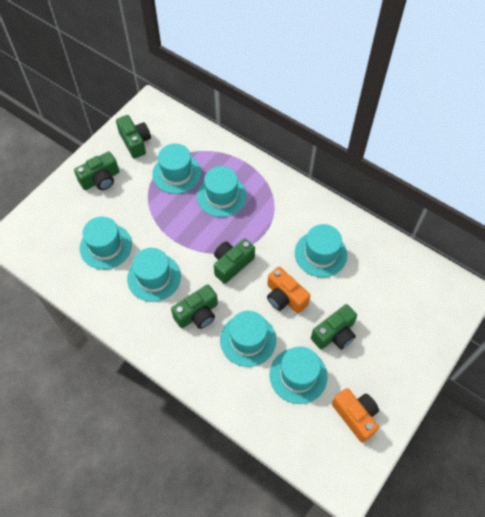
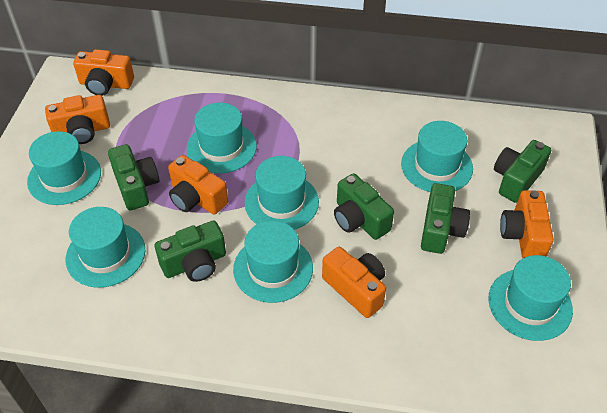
orange camera: 2 -> 5

